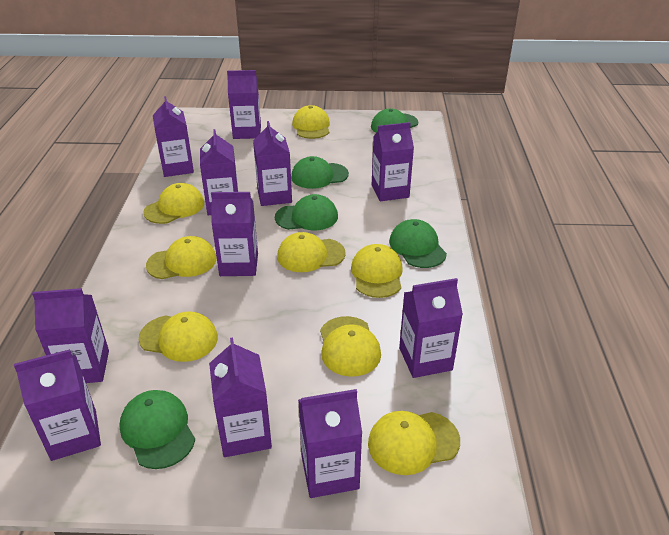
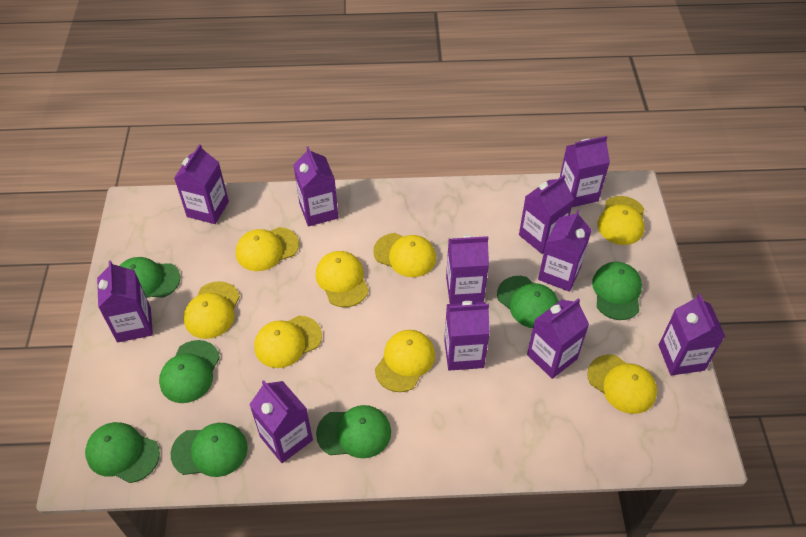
green cap: 5 -> 7

